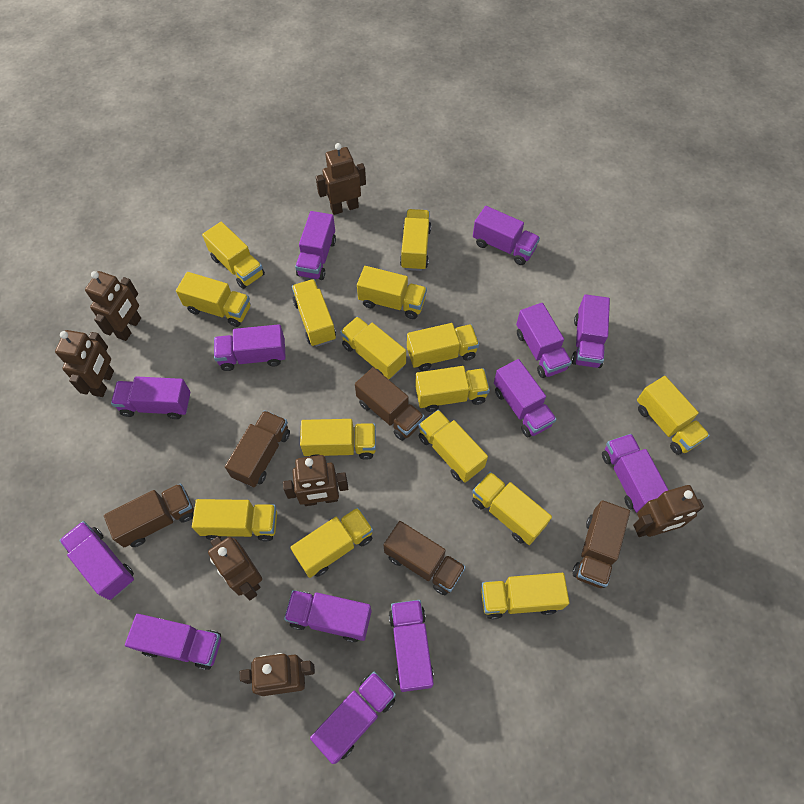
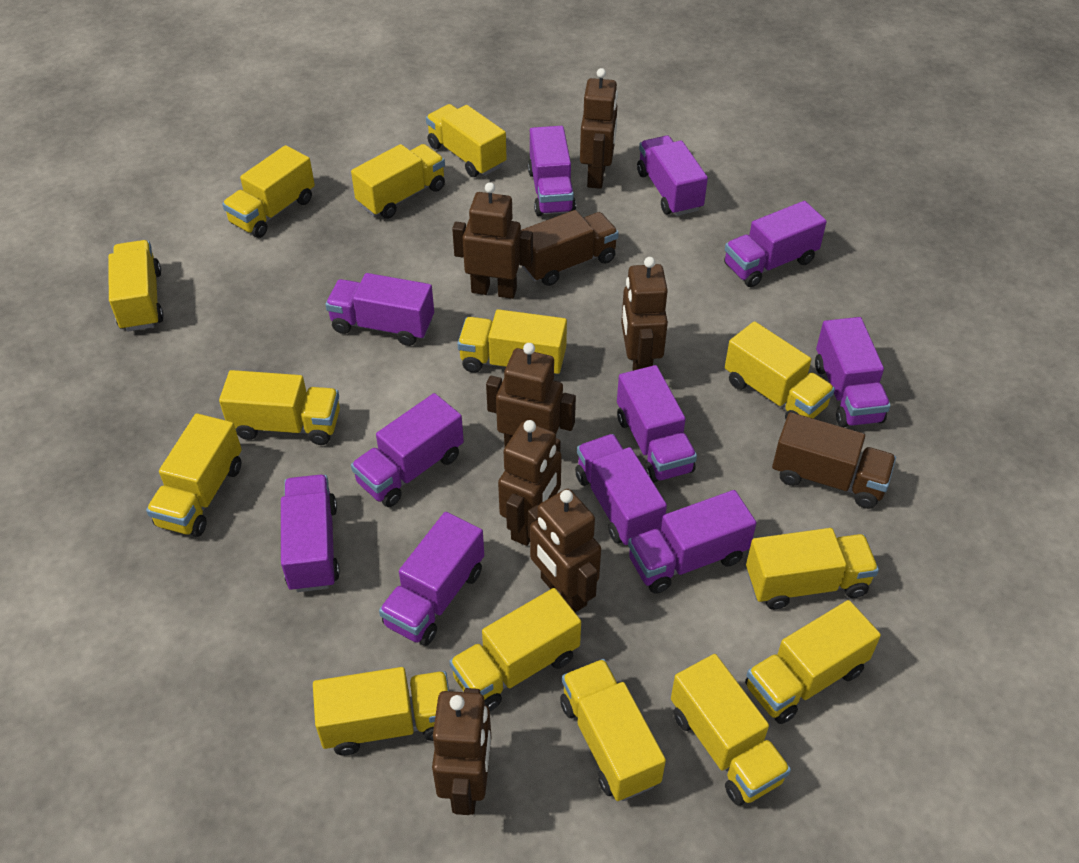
brown truck: 5 -> 2
purple truck: 13 -> 11
yellow truck: 15 -> 14

